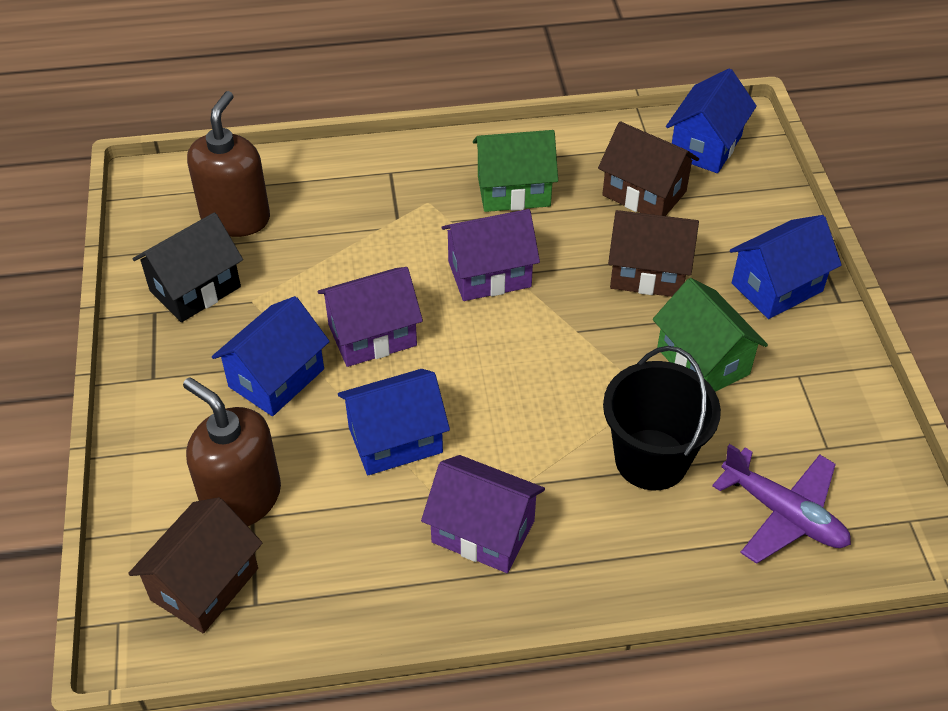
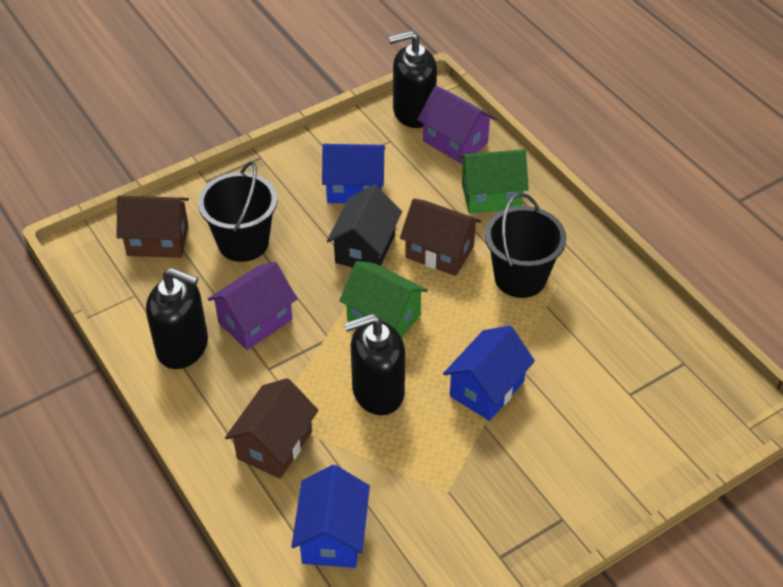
black bucket: 1 -> 2
black soap dispenser: 0 -> 3
blue house: 4 -> 3
brown soap dispenser: 2 -> 0
purple house: 3 -> 2
purple plane: 1 -> 0

